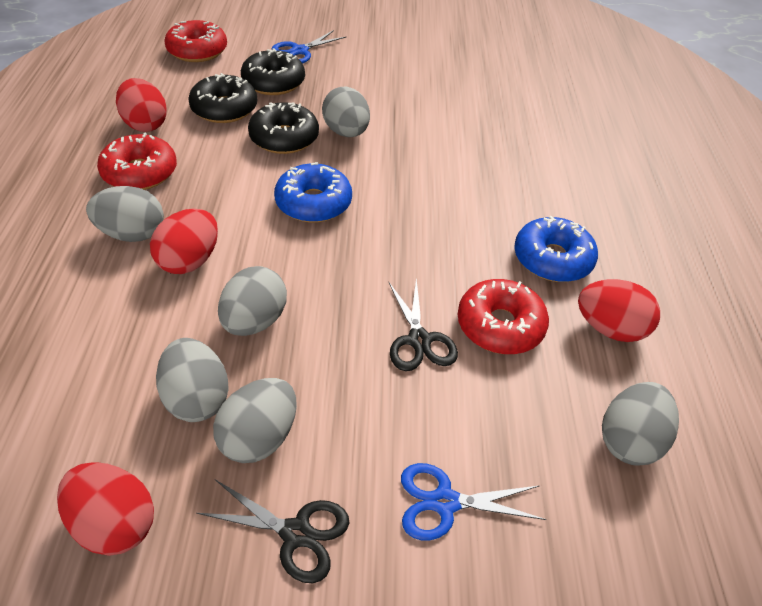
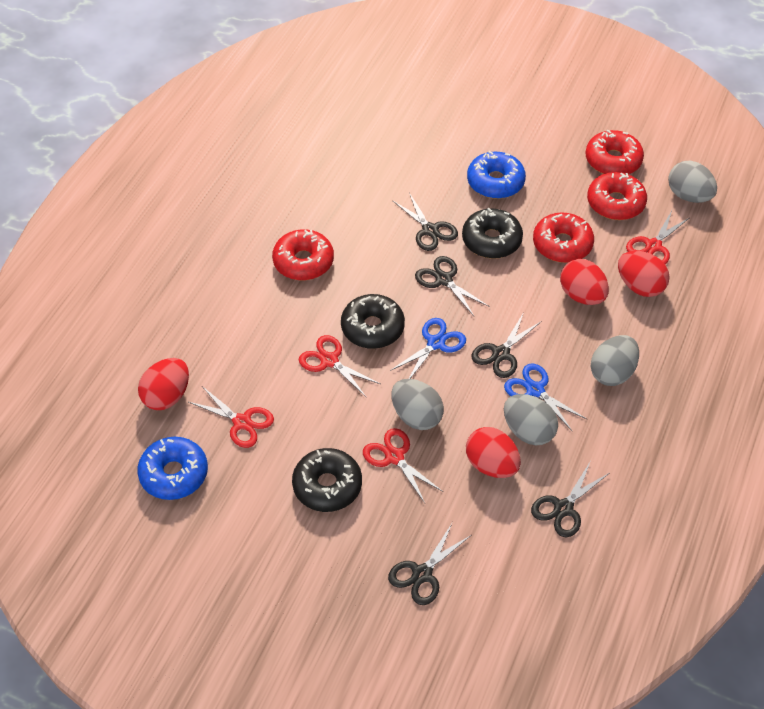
black scissors: 2 -> 5
grey egg: 6 -> 4
red donut: 3 -> 4
red scissors: 0 -> 4

